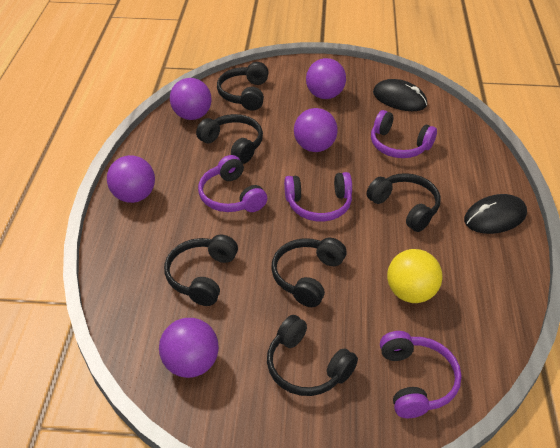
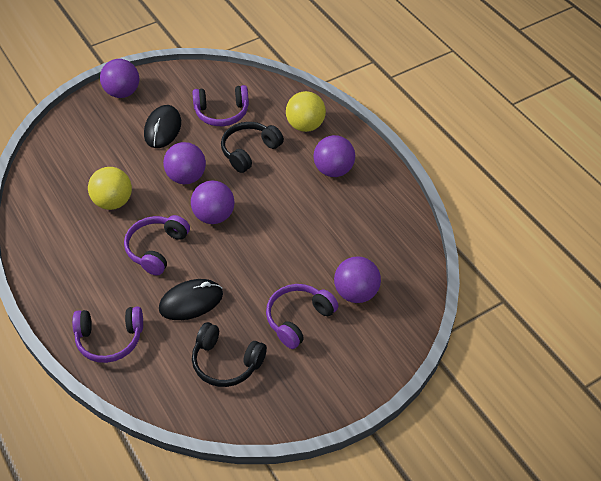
black headphones: 6 -> 2
yellow ball: 1 -> 2

